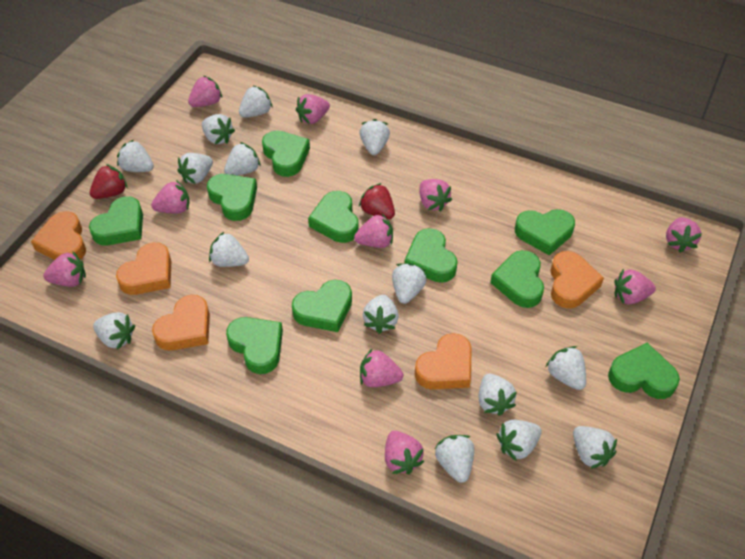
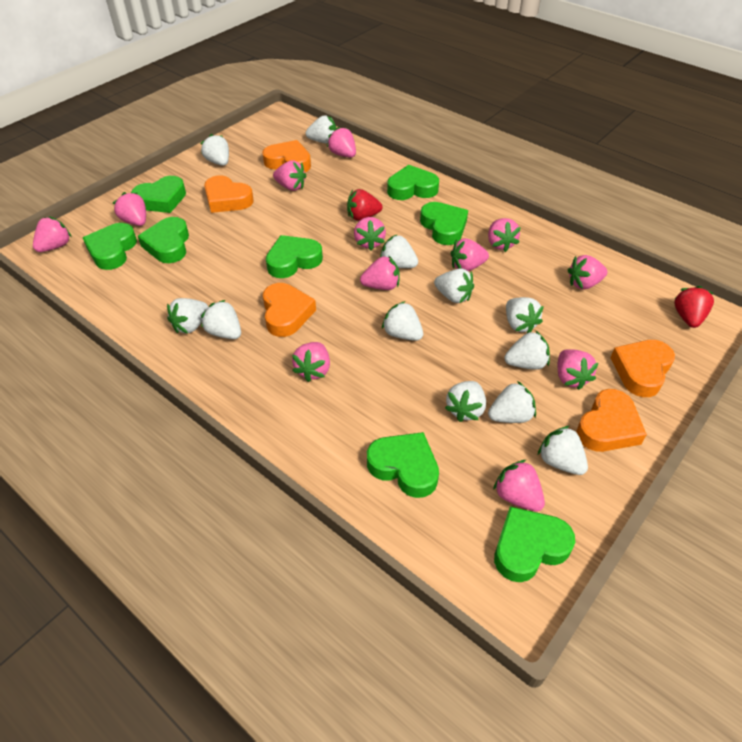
green heart: 10 -> 8
pink strawberry: 10 -> 12
white strawberry: 15 -> 12

